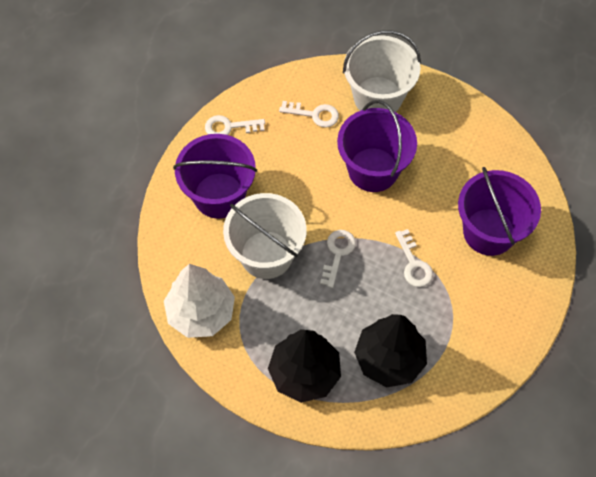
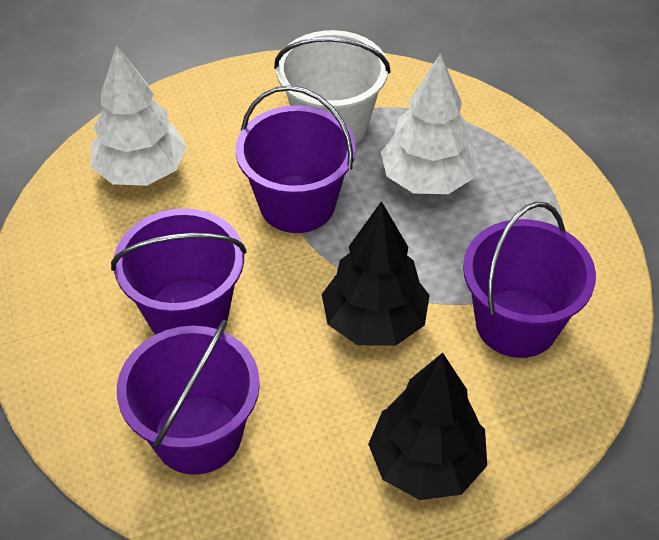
purple bucket: 3 -> 4
white bucket: 2 -> 1
white key: 4 -> 0
white tree: 1 -> 2

